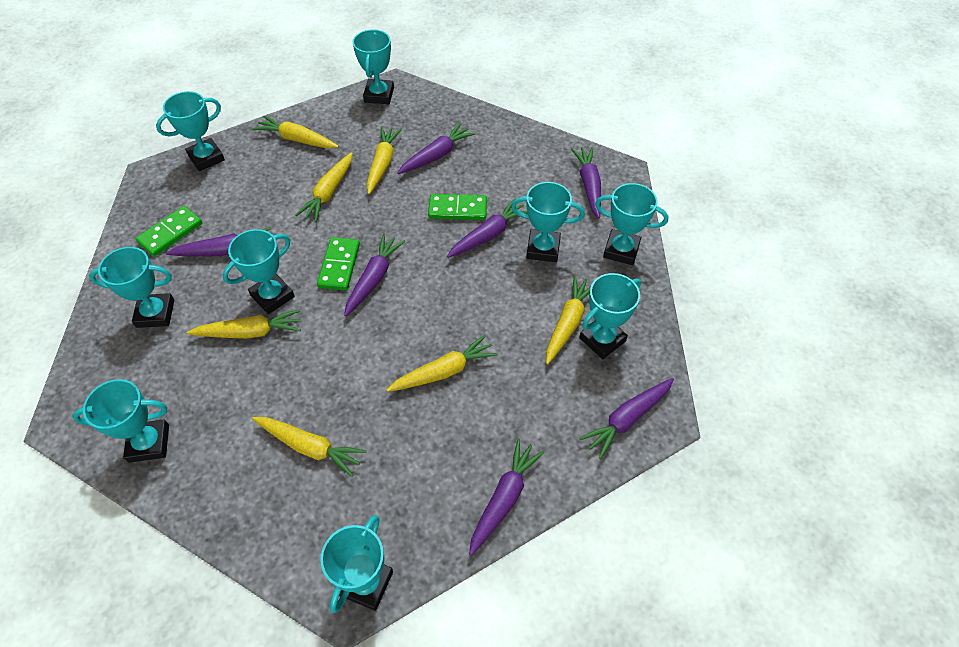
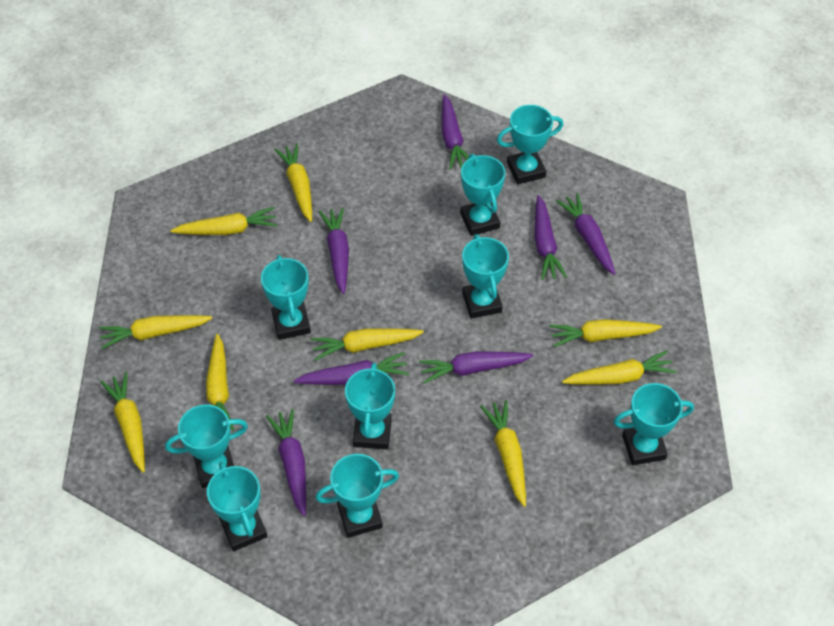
green domino: 3 -> 0
yellow carrot: 7 -> 9

